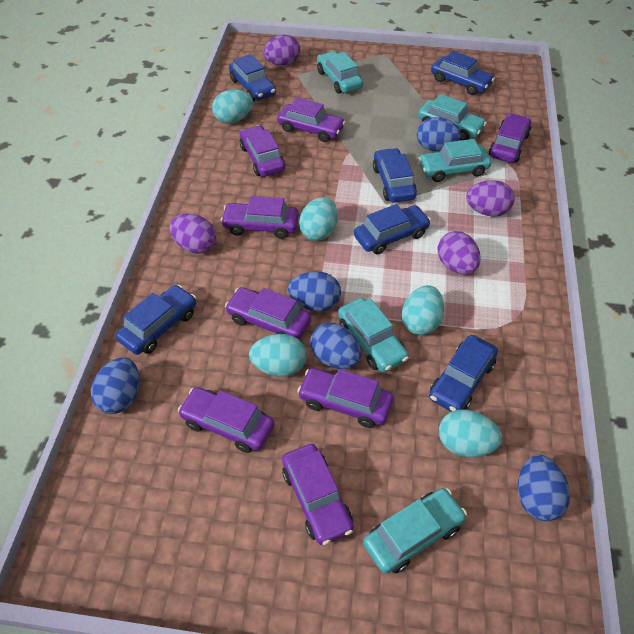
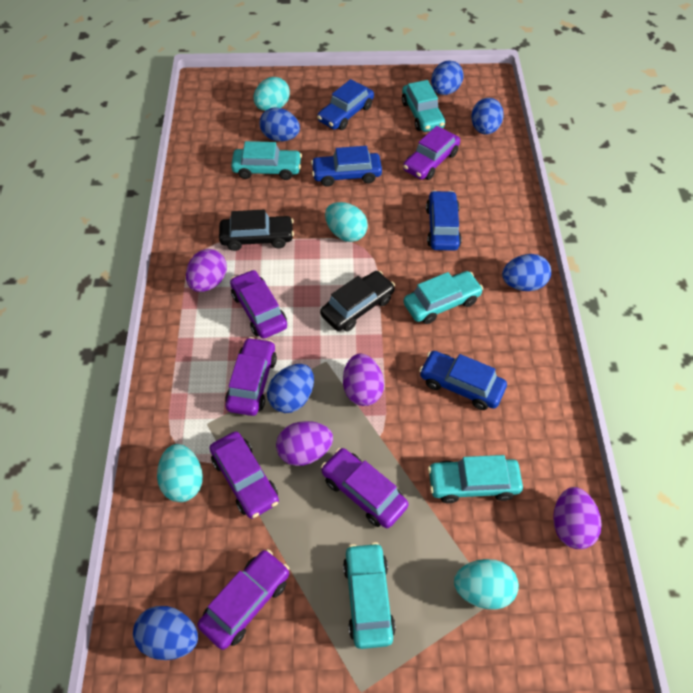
black car: 0 -> 2
blue car: 6 -> 4
blue egg: 5 -> 6
purple car: 8 -> 6
turquoise egg: 5 -> 4

